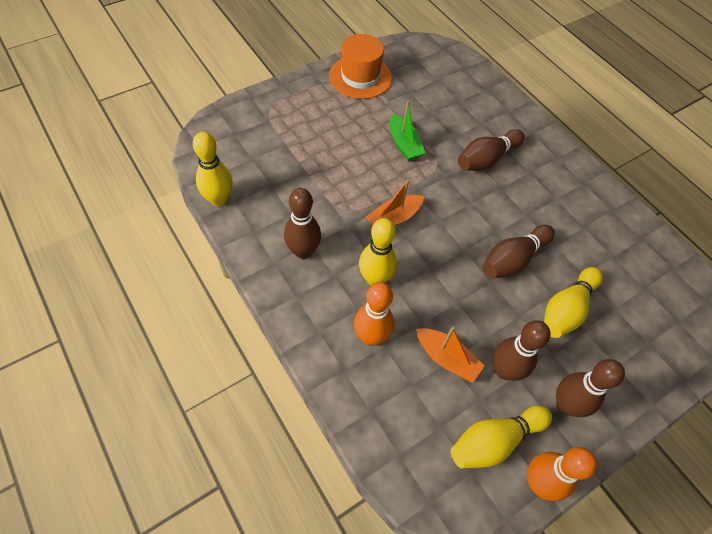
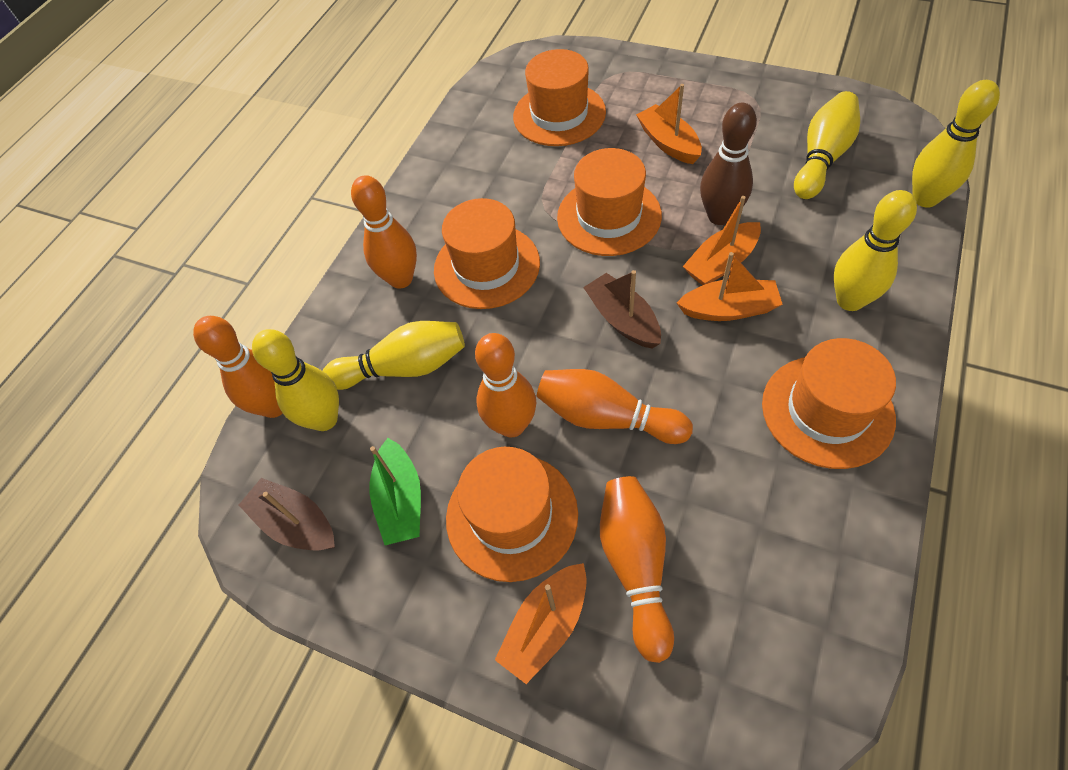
brown boat: 0 -> 2
brown bowling pin: 5 -> 1
orange boat: 2 -> 4
orange bowling pin: 2 -> 5
orange hat: 1 -> 5
yellow bowling pin: 4 -> 5

